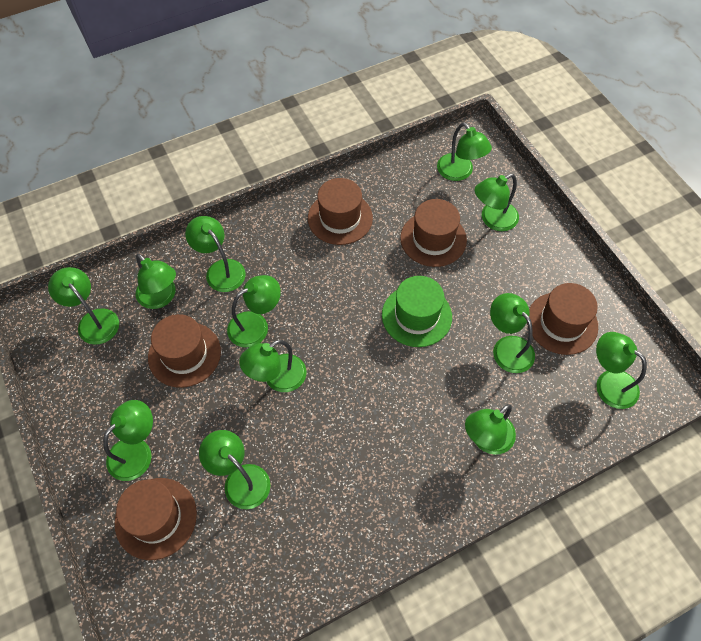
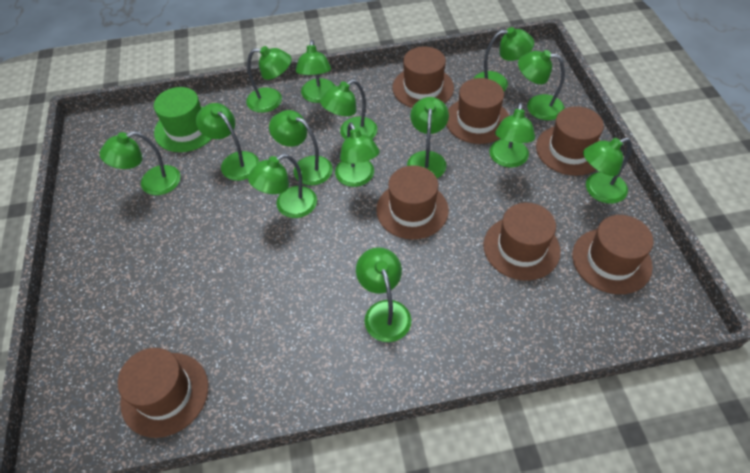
brown hat: 5 -> 7
green lamp: 12 -> 14

